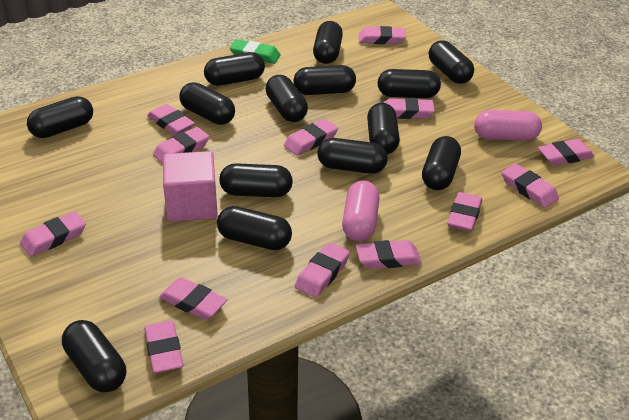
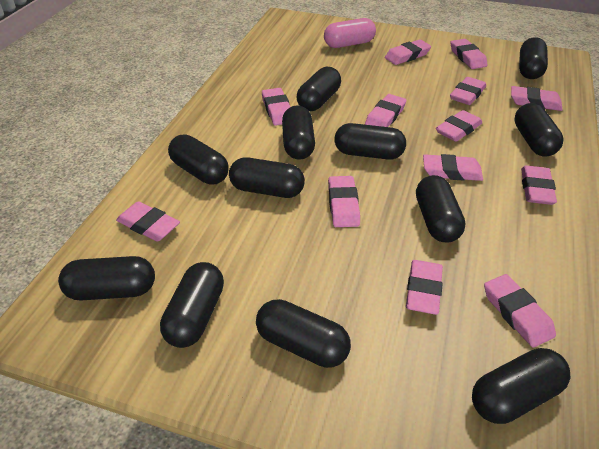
black capsule: 14 -> 12
green eraser: 1 -> 0
pink capsule: 2 -> 1
pink cube: 1 -> 0

